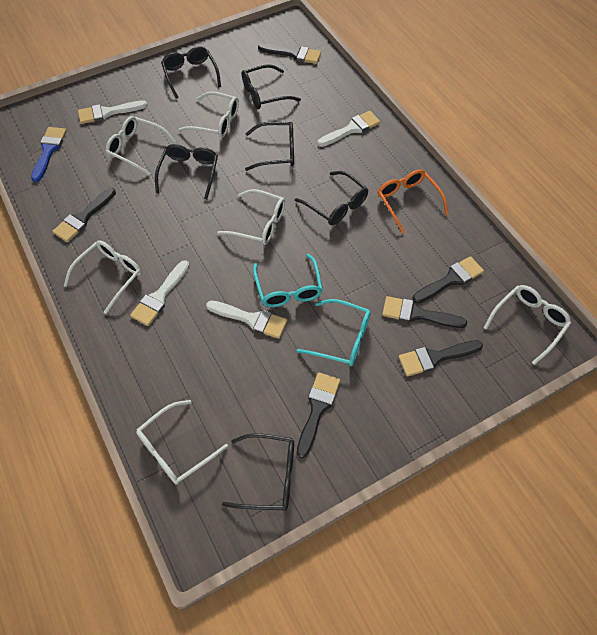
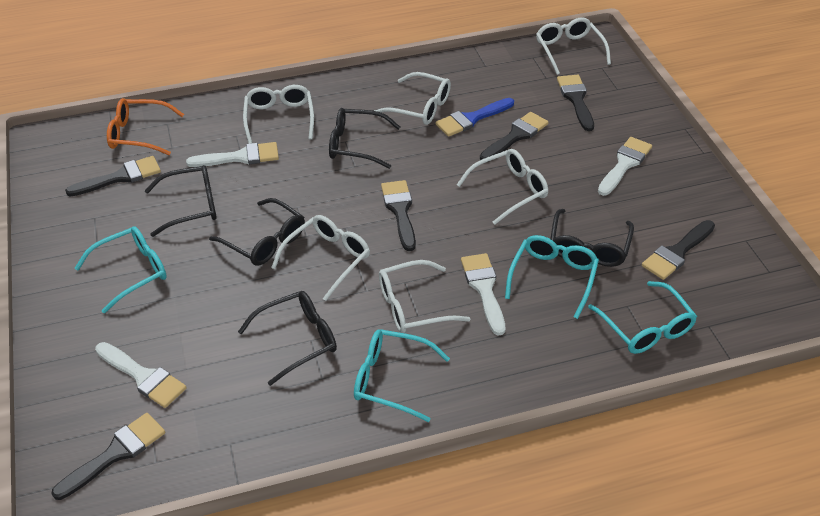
black glasses: 6 -> 5
turquoise glasses: 2 -> 4

